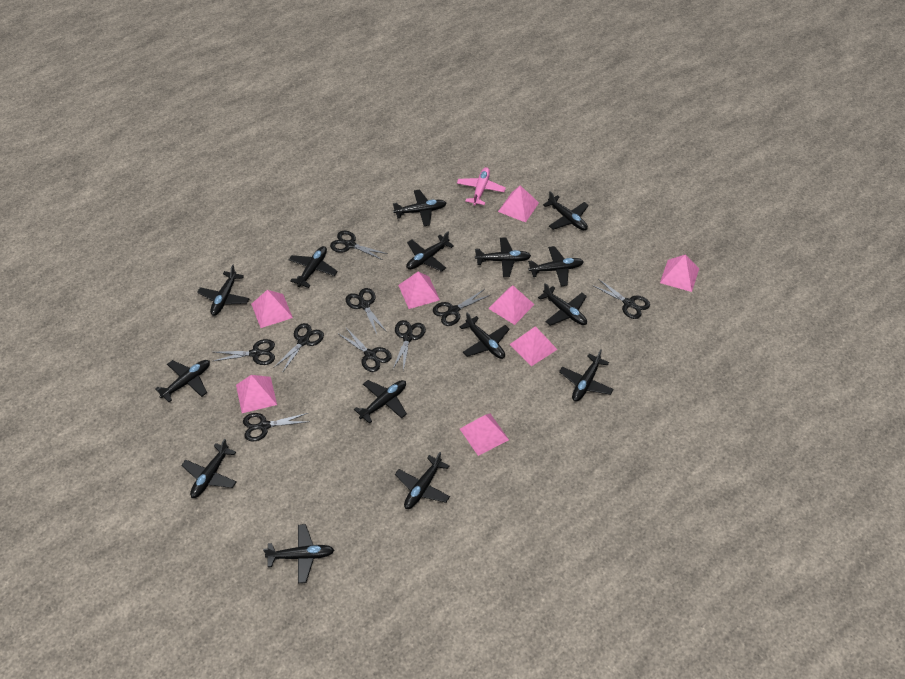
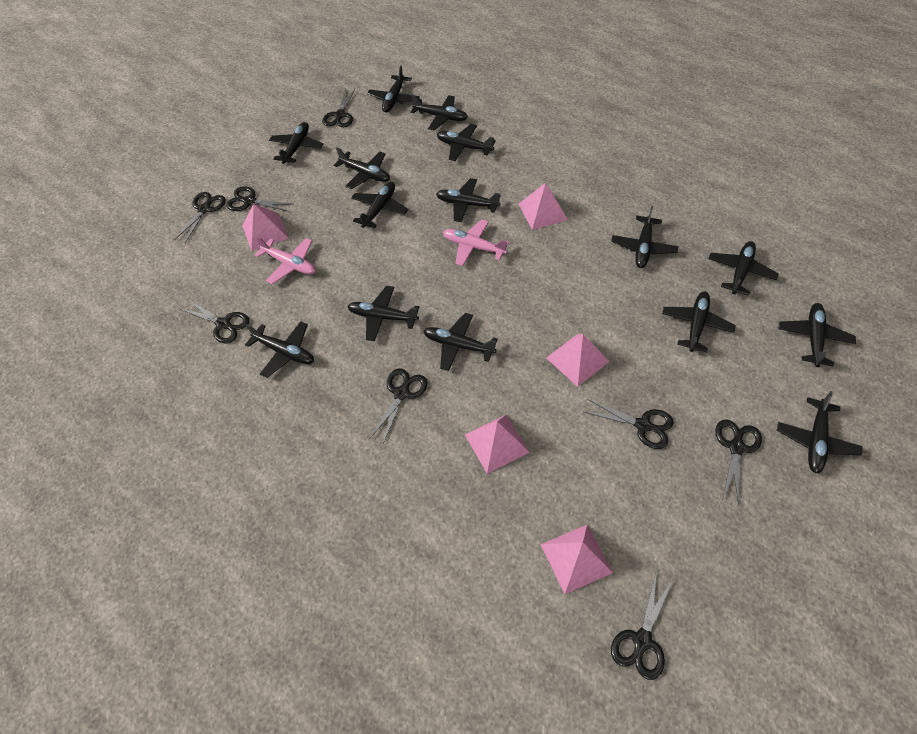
black scissors: 9 -> 8
pink plane: 1 -> 2
pink pyramid: 8 -> 5

